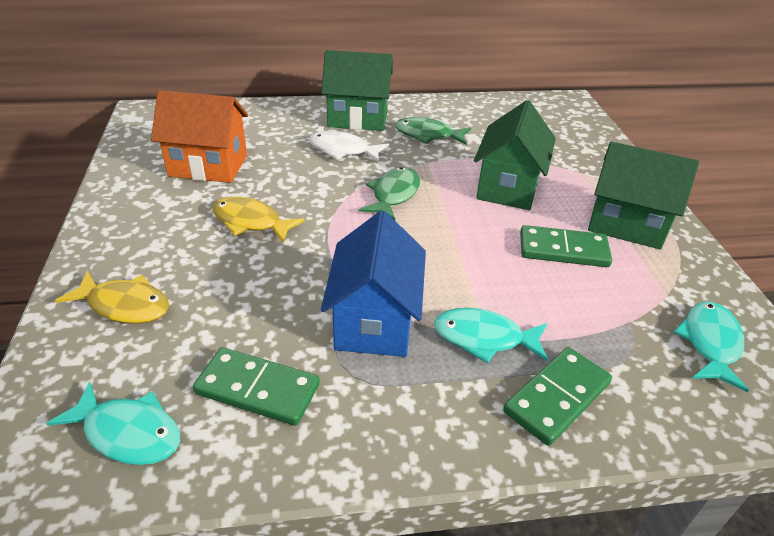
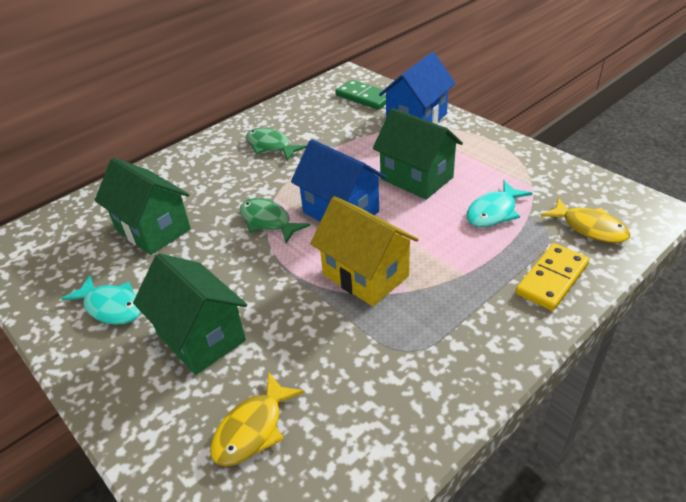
blue house: 1 -> 2
green domino: 3 -> 1
orange house: 1 -> 0
turquoise fish: 3 -> 2
white fish: 1 -> 0
yellow domino: 0 -> 1
yellow house: 0 -> 1

